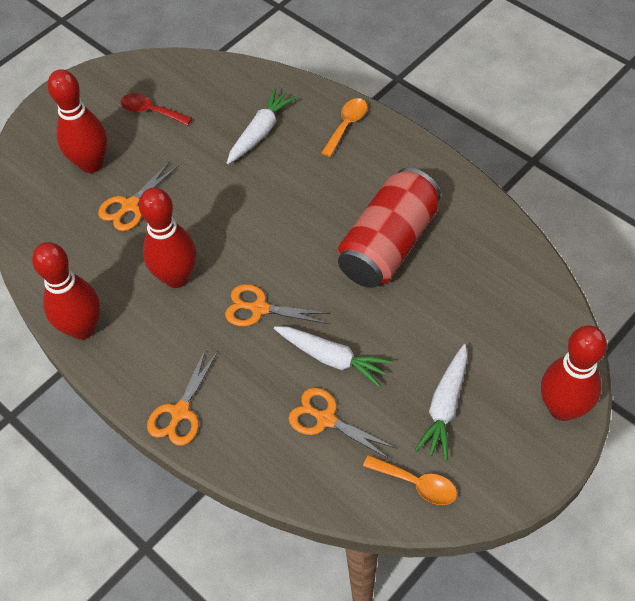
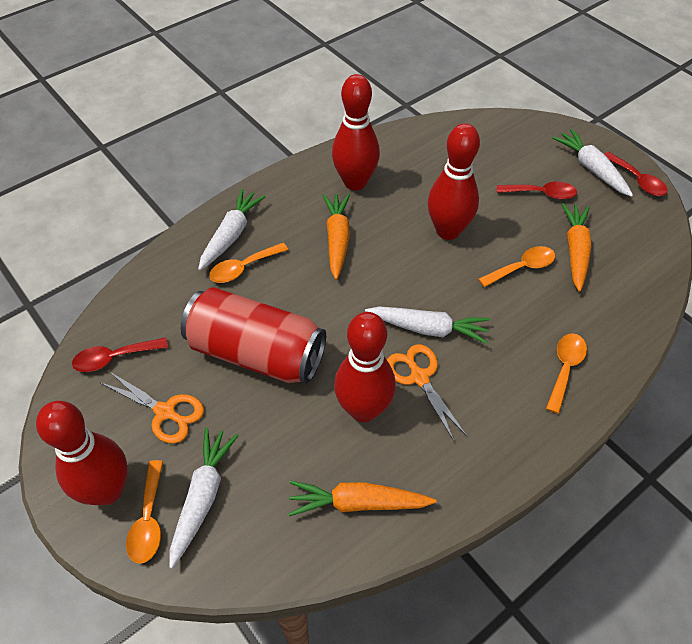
orange carrot: 0 -> 3
orange scissors: 4 -> 2
orange spoon: 2 -> 4
red spoon: 1 -> 3
white carrot: 3 -> 4

